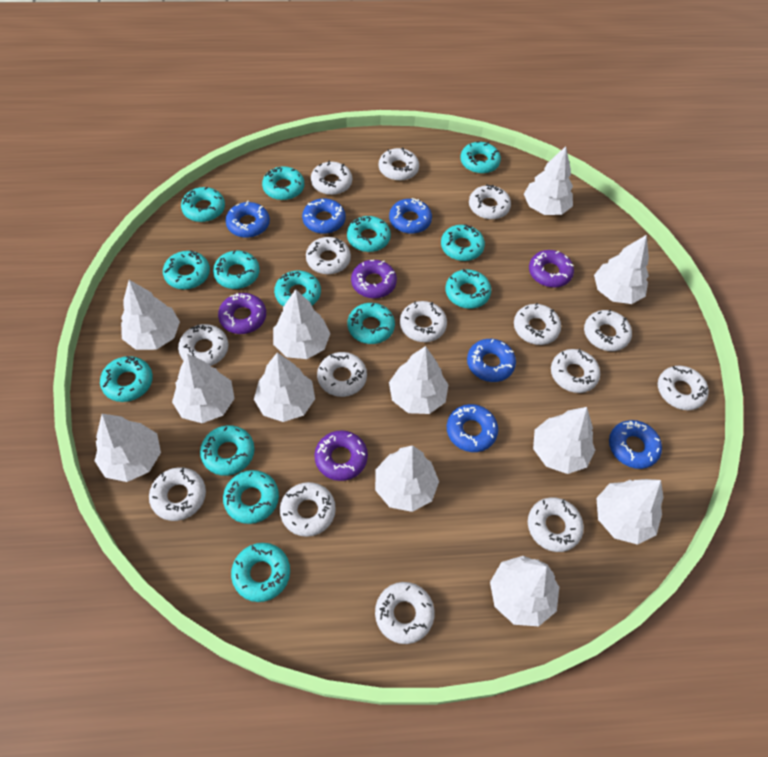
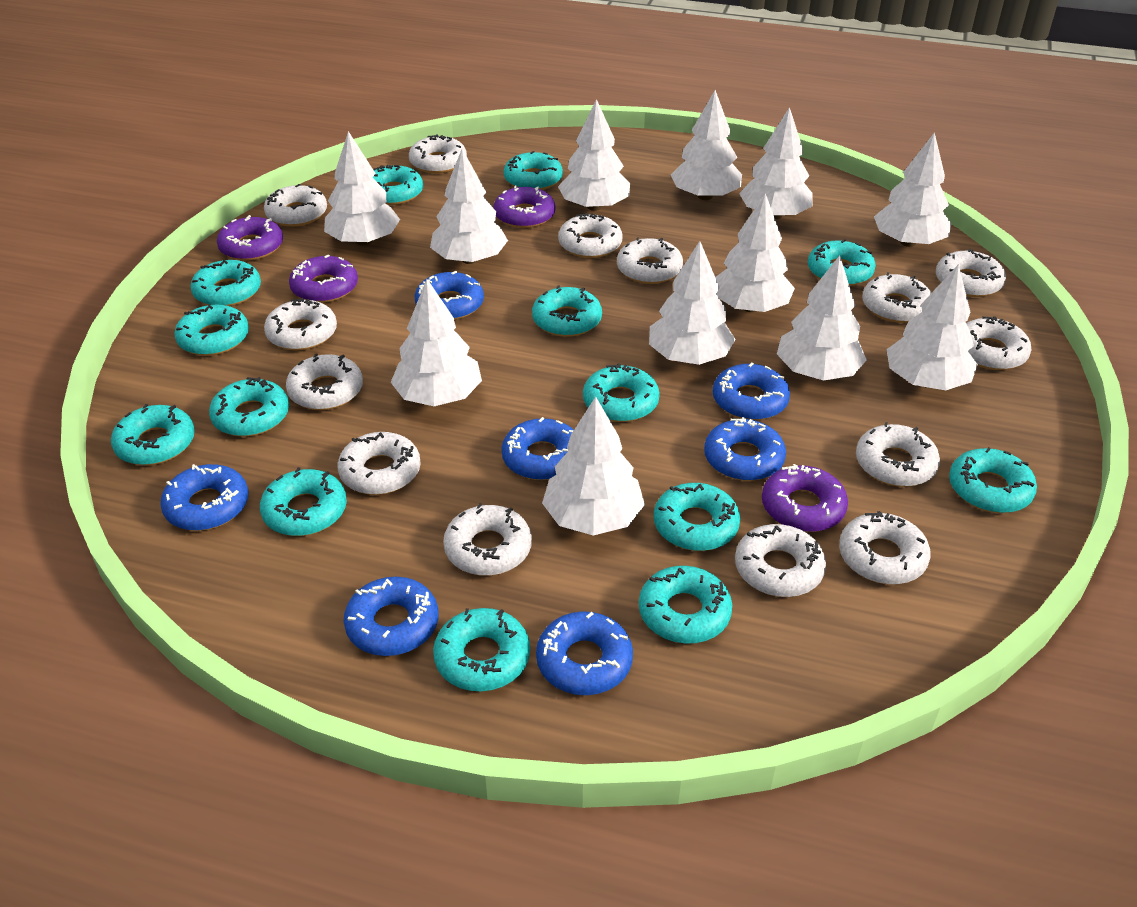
blue donut: 6 -> 7
white donut: 15 -> 14

